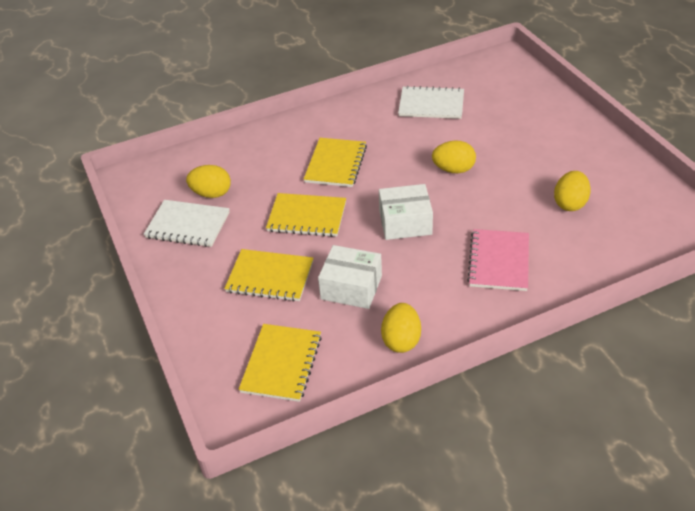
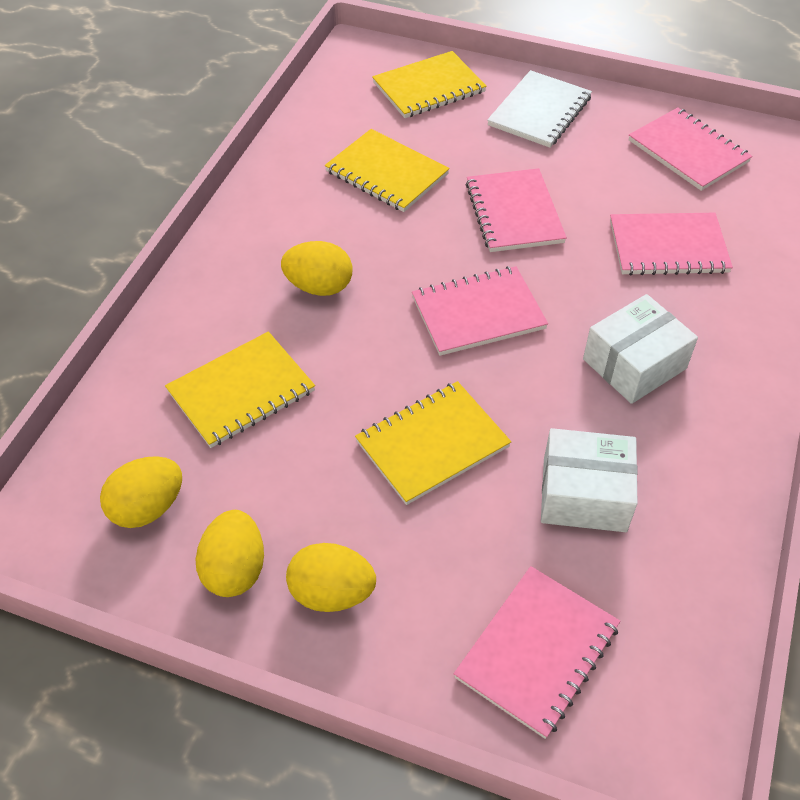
pink notebook: 1 -> 5
white notebook: 2 -> 1

